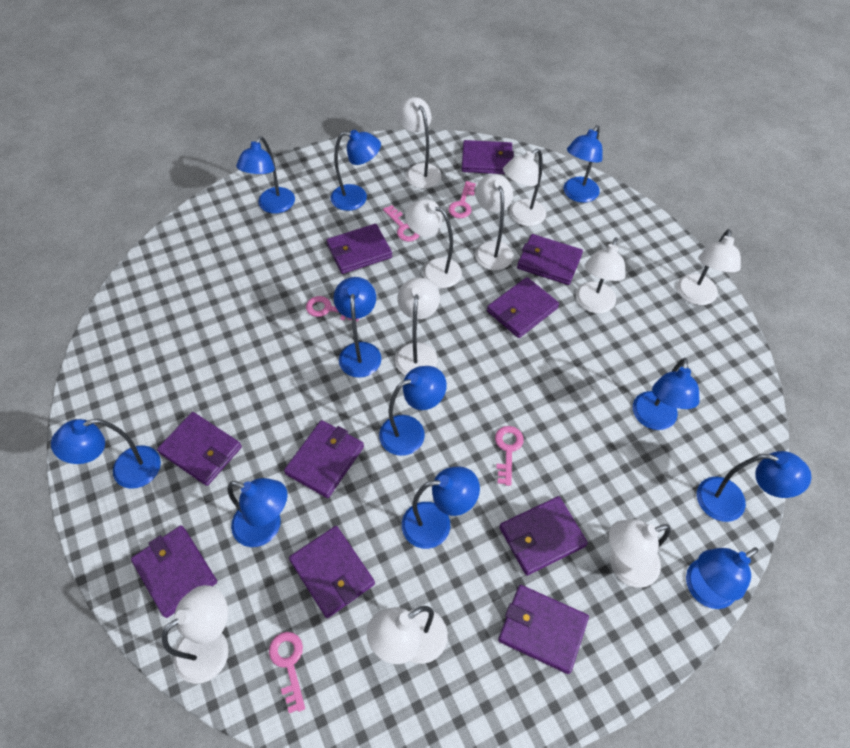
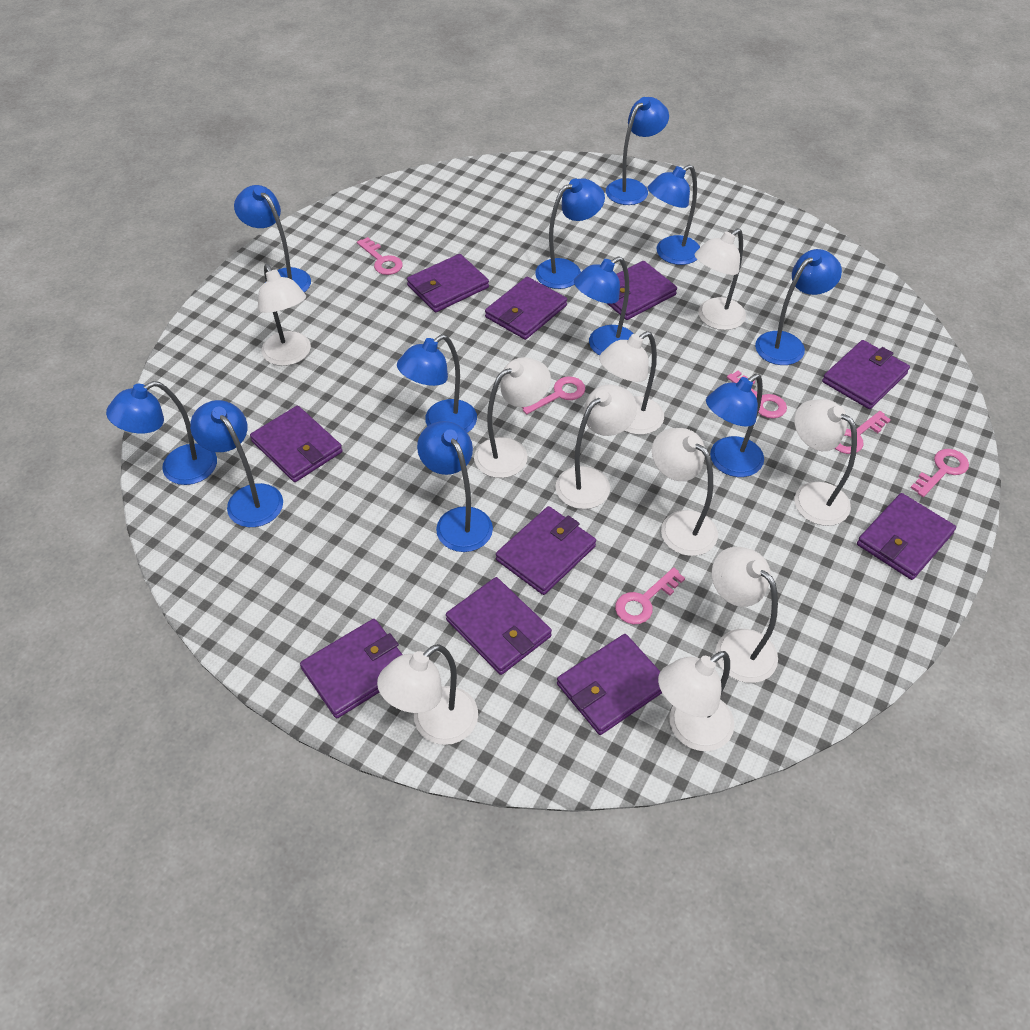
pink key: 5 -> 6

